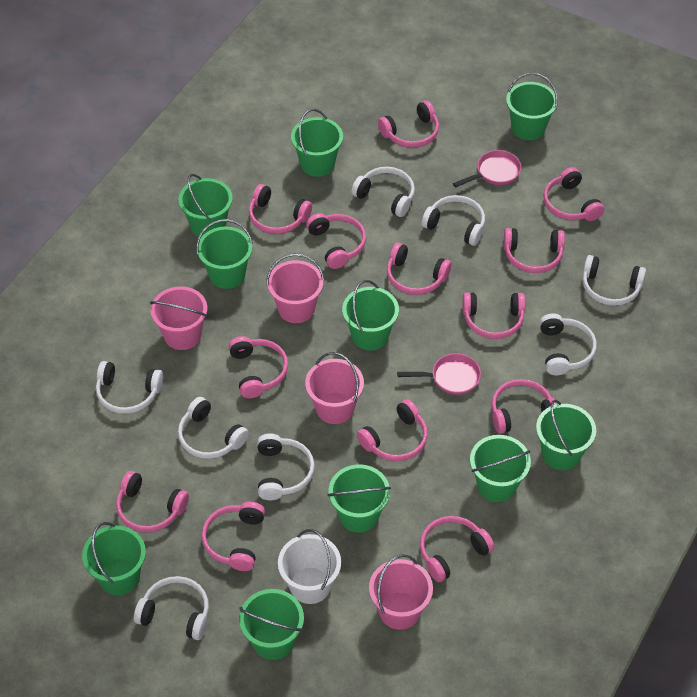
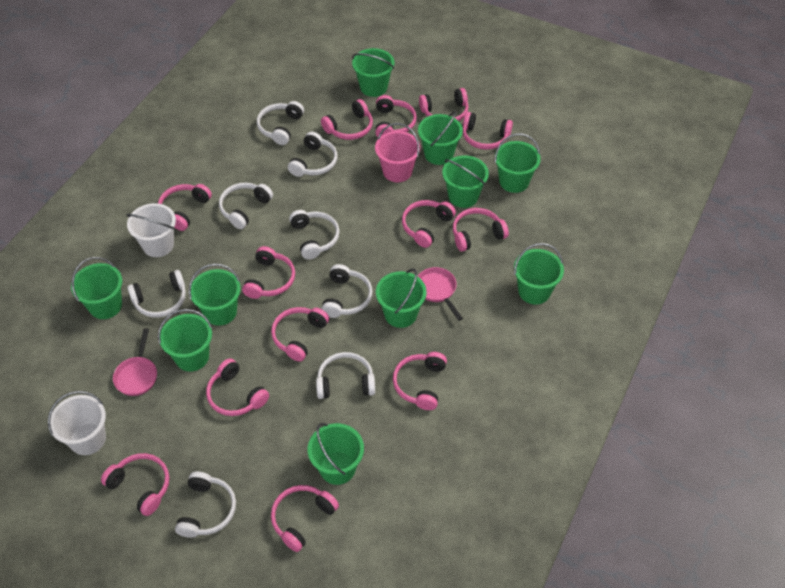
pink bucket: 4 -> 1
white bucket: 1 -> 2

